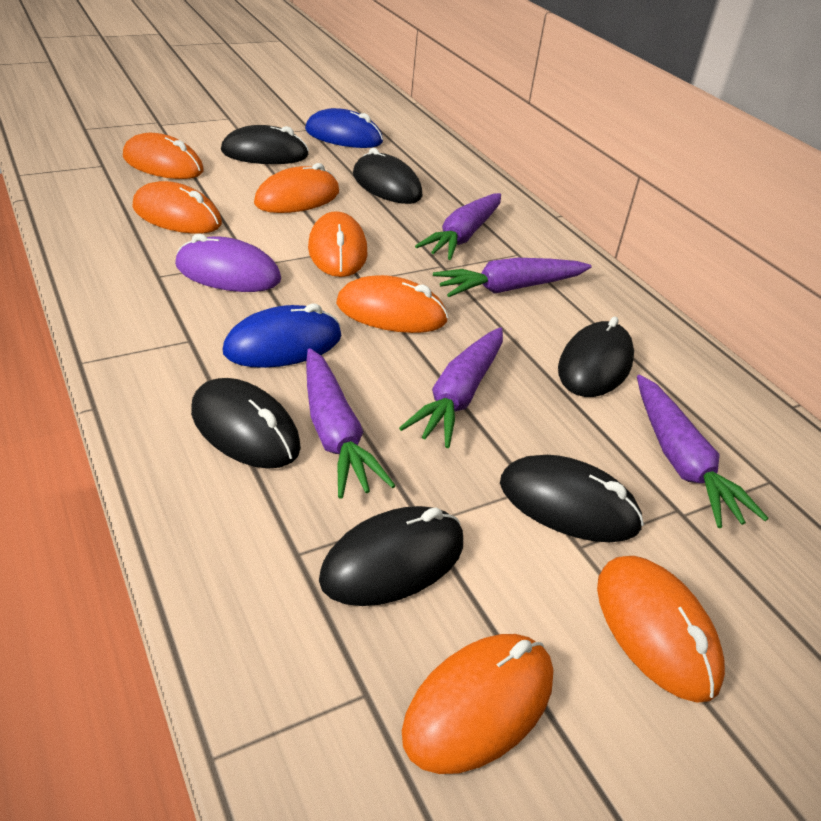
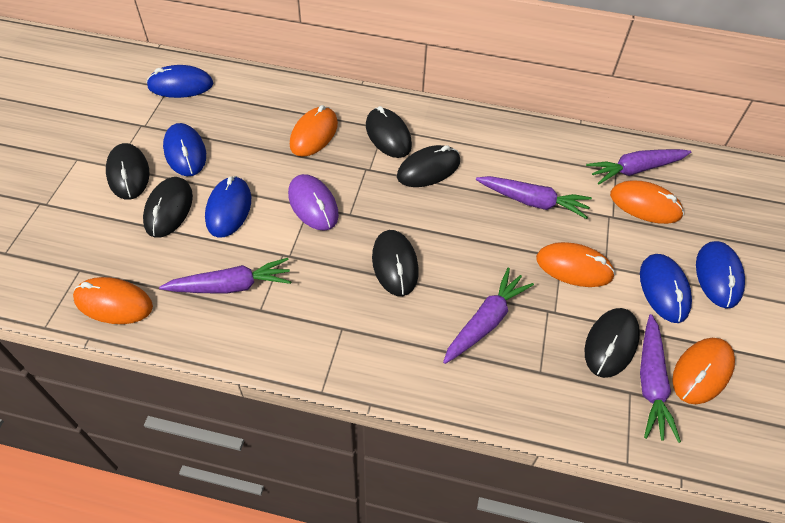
blue mouse: 2 -> 5
orange mouse: 7 -> 5

